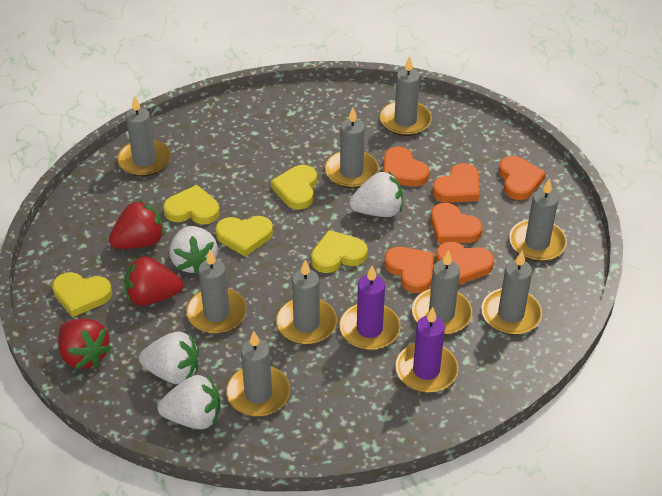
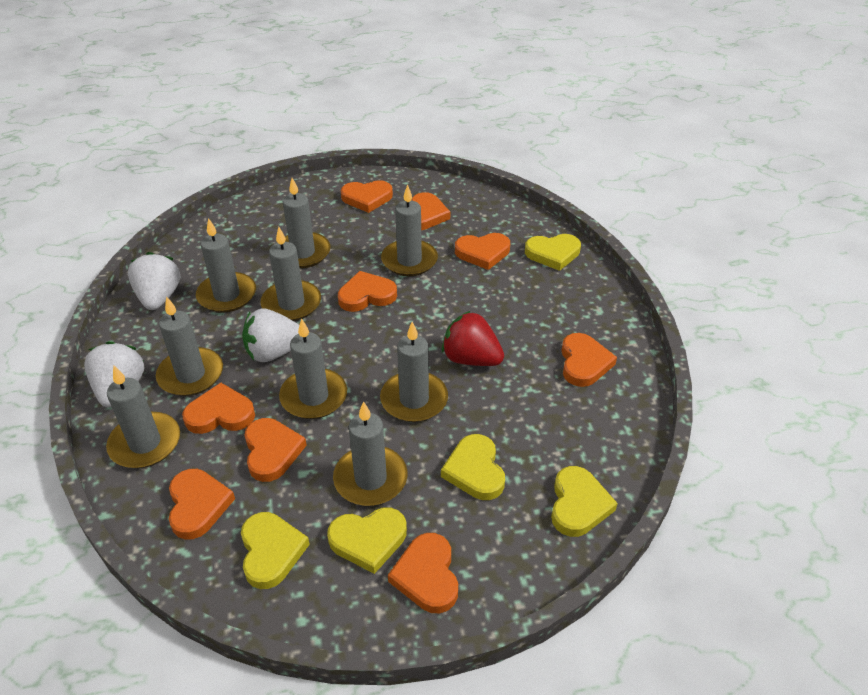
orange heart: 6 -> 9
purple candle: 2 -> 0
red strawberry: 3 -> 1
white strawberry: 4 -> 3

